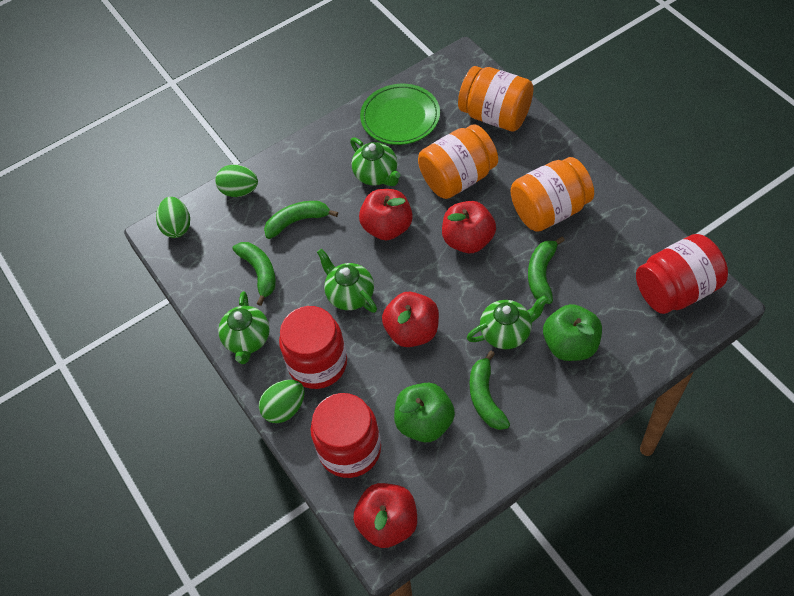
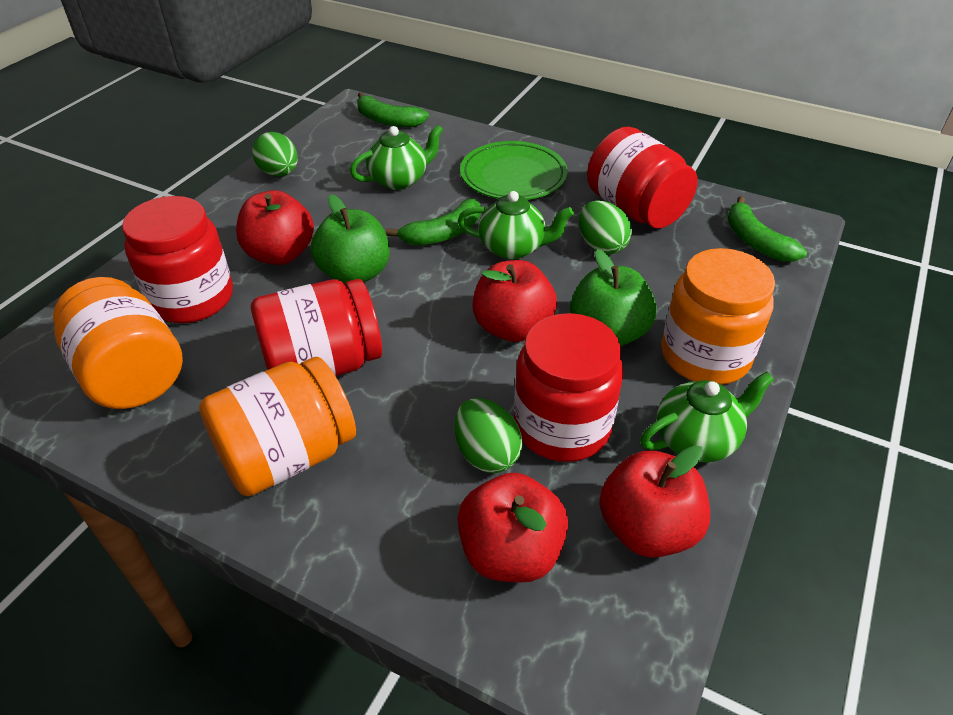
green banana: 4 -> 3
green teapot: 4 -> 3
red jar: 3 -> 4

